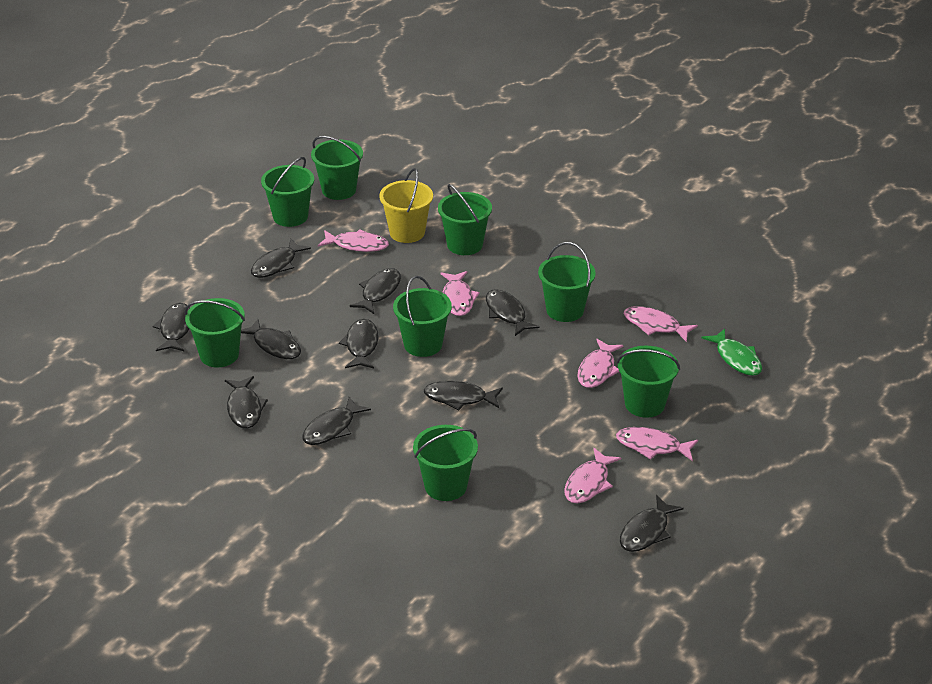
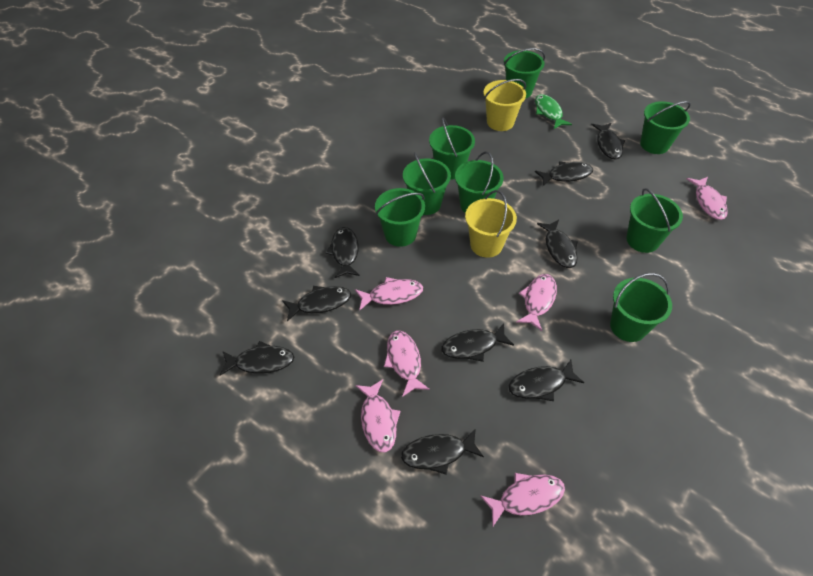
black fish: 10 -> 9
yellow bucket: 1 -> 2

